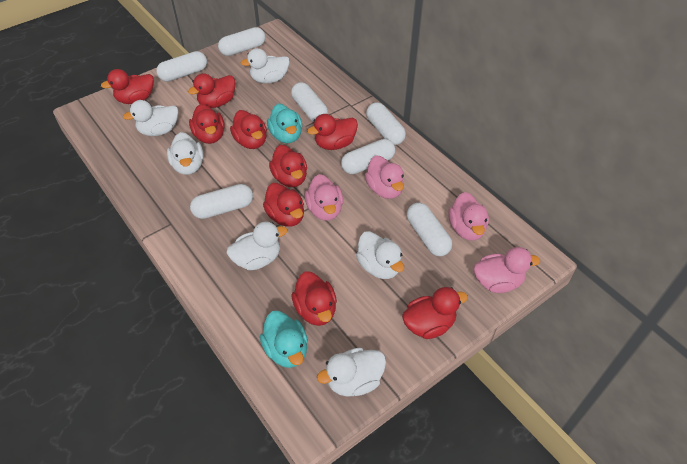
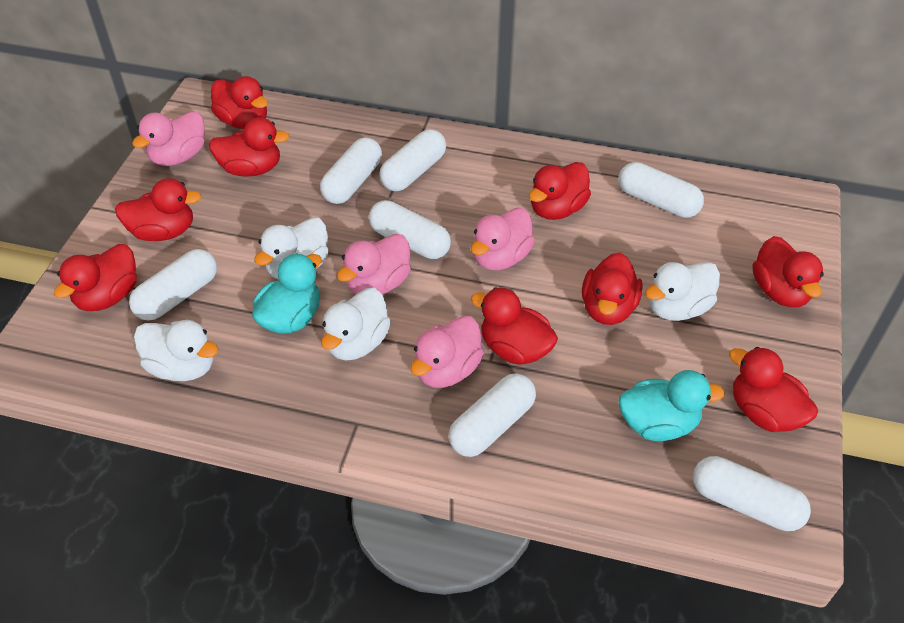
white duck: 6 -> 4

